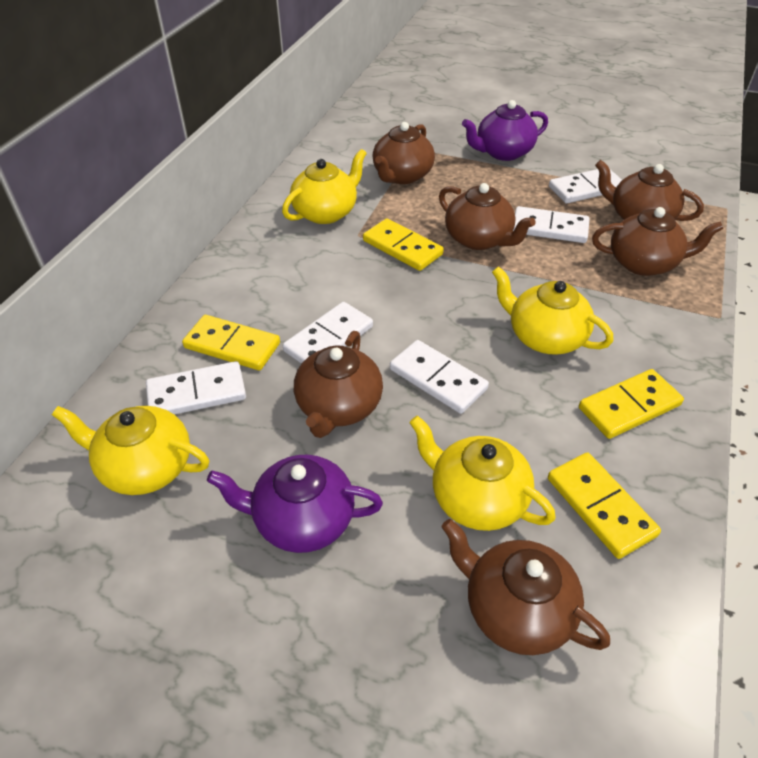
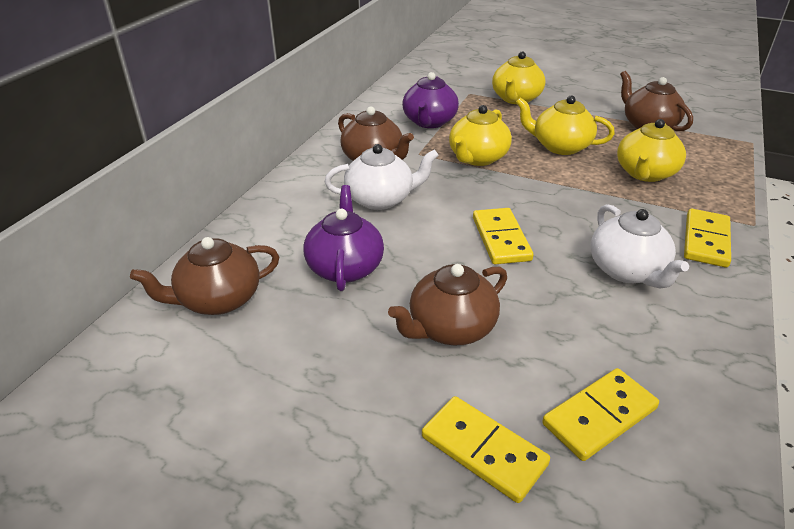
brown teapot: 6 -> 4
white domino: 5 -> 0
white teapot: 0 -> 2

